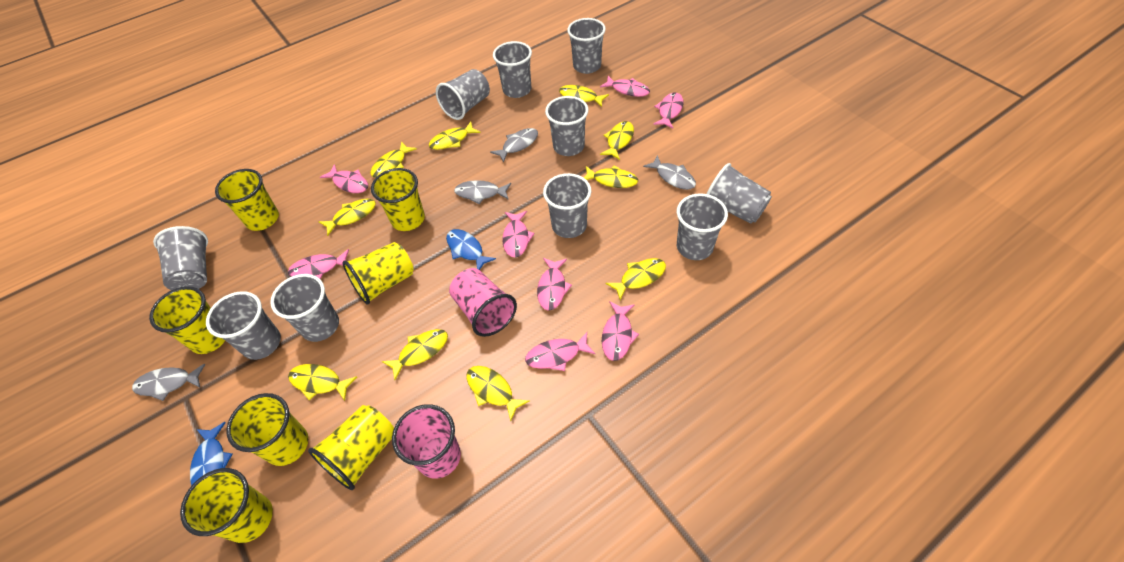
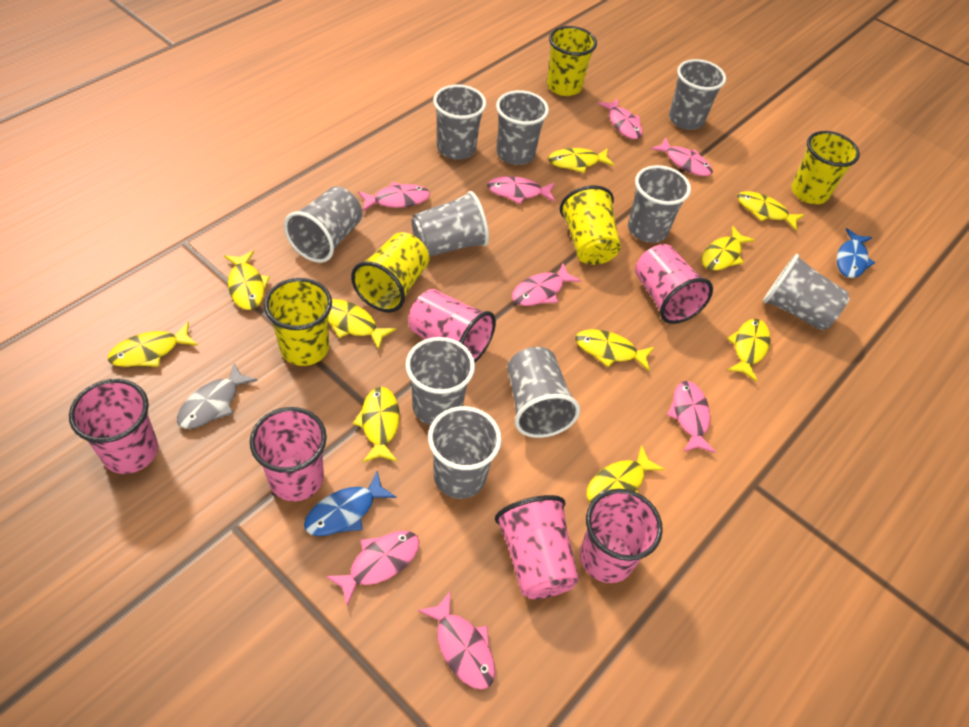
grey fish: 4 -> 1
pink cup: 2 -> 6
yellow cup: 7 -> 5

